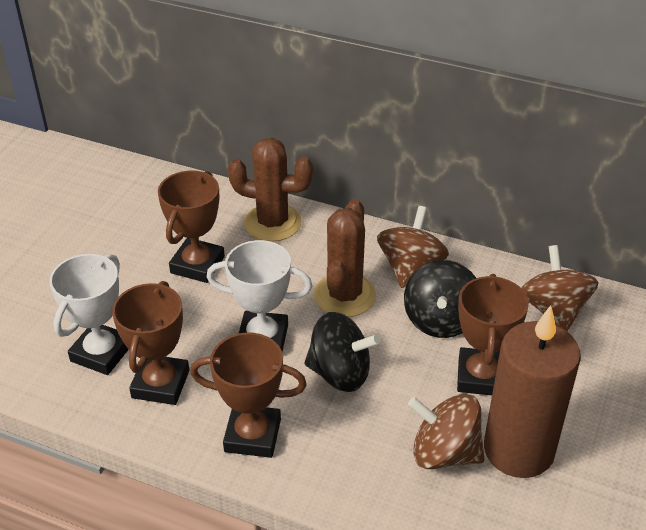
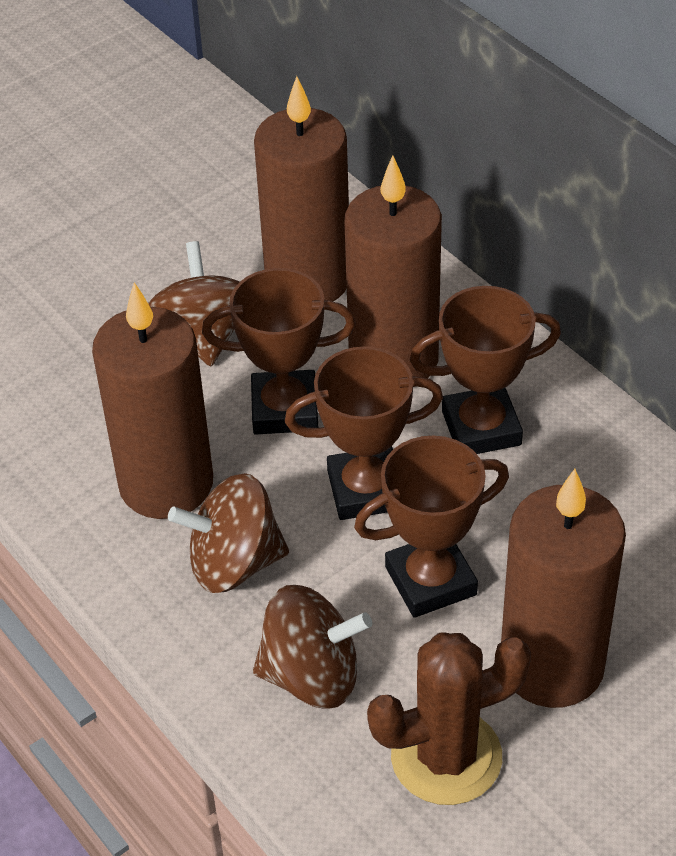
black spinning top: 2 -> 0
brown cactus: 2 -> 1
brown candle: 1 -> 4
white trophy: 2 -> 0

